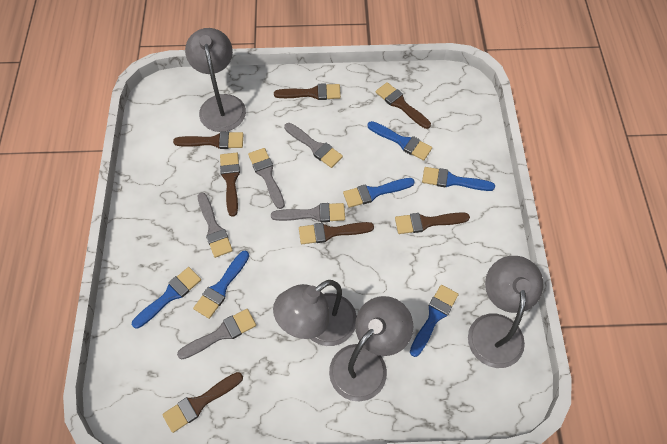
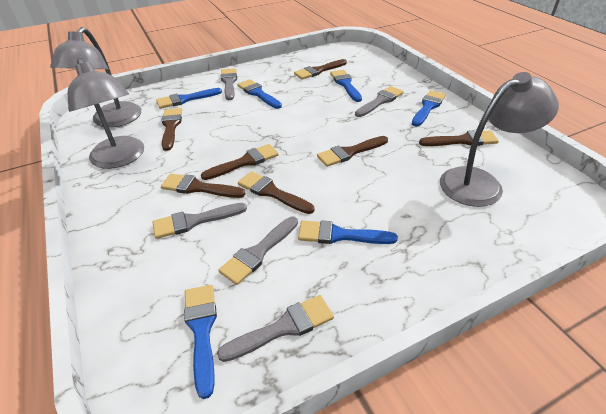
grey lamp: 4 -> 3

